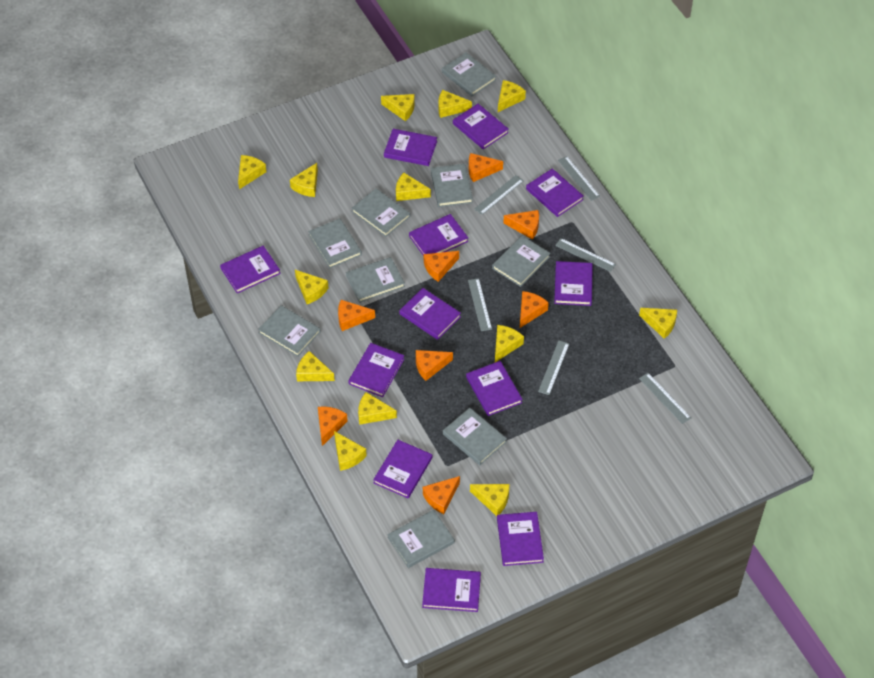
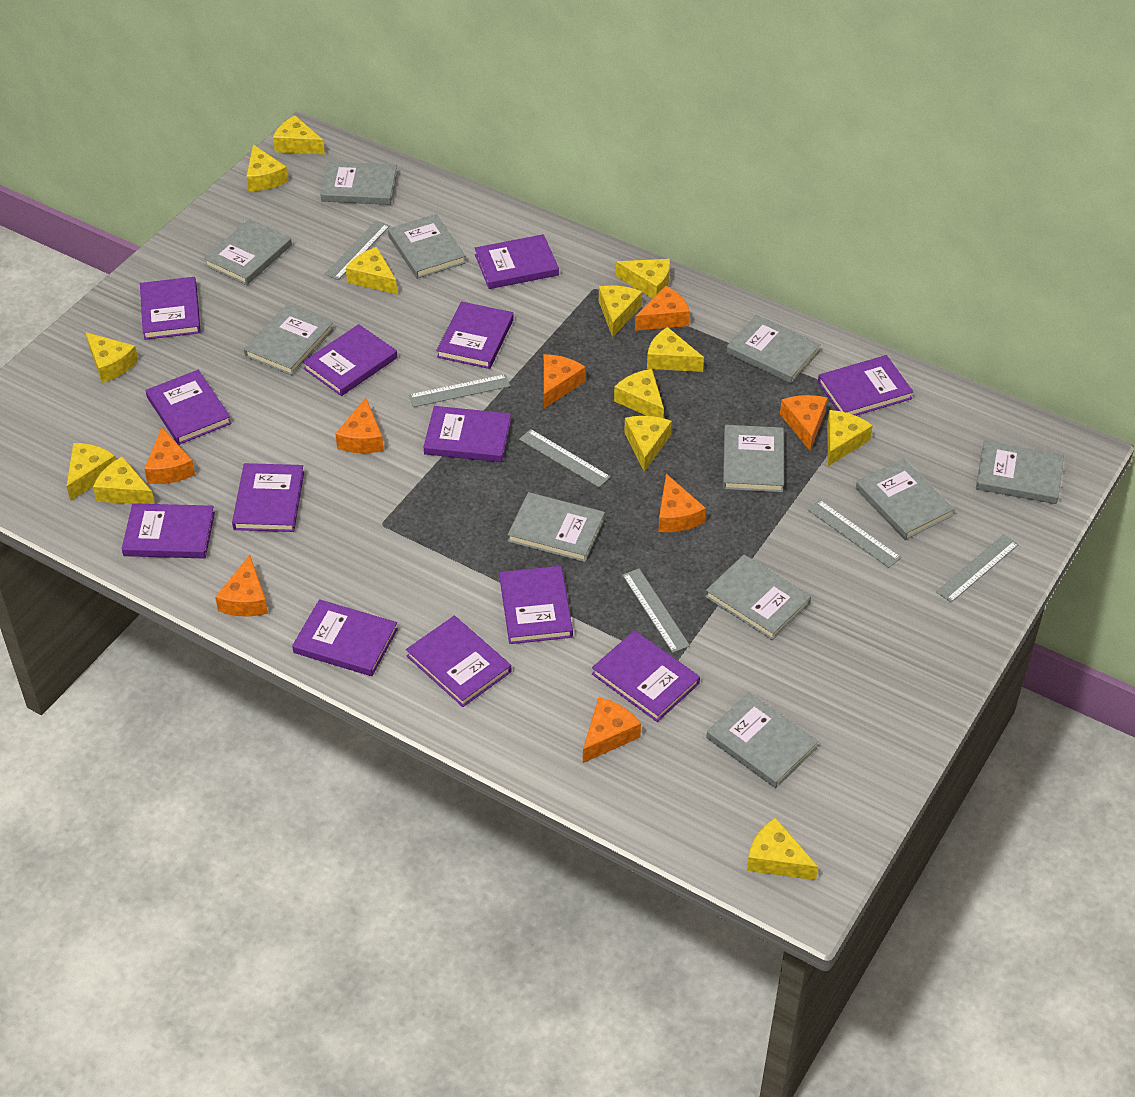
grey book: 9 -> 11
purple book: 12 -> 13

